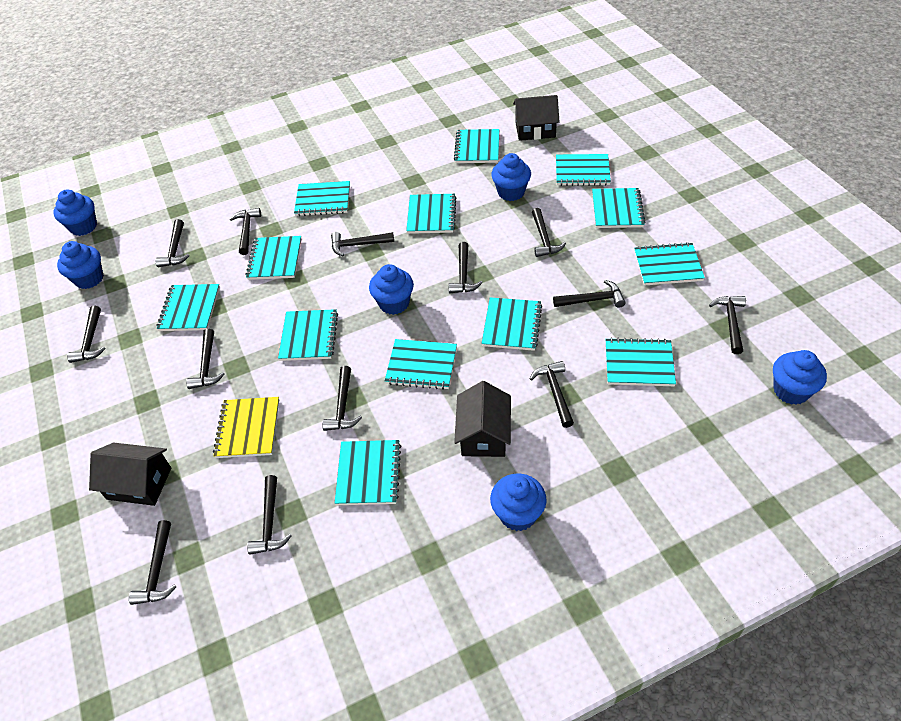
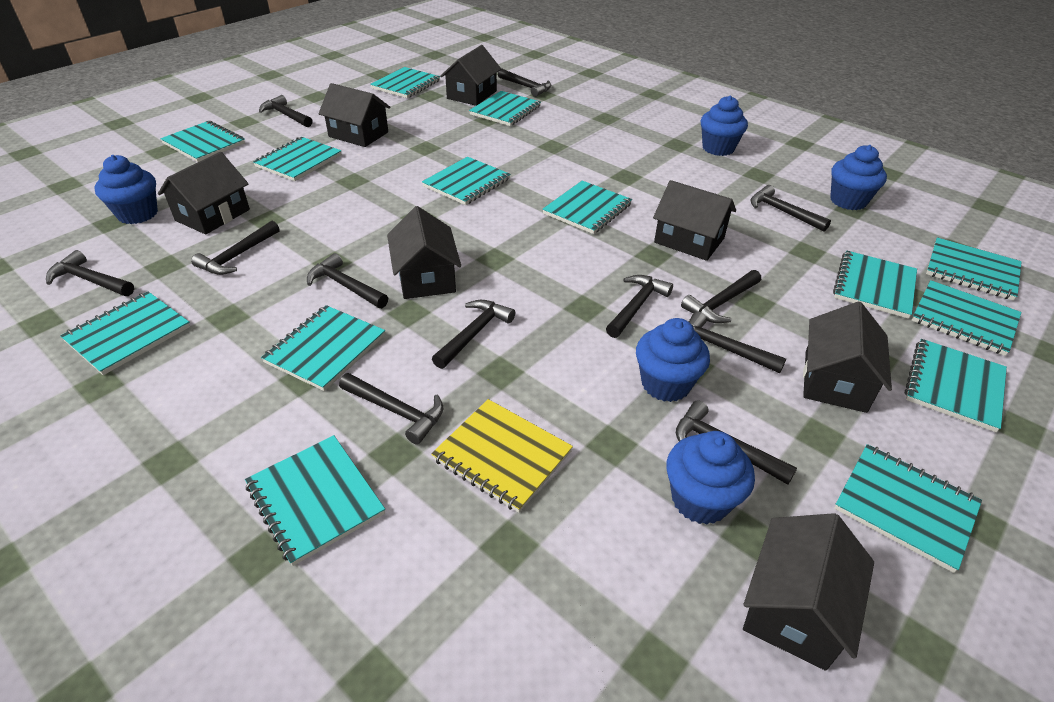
black hammer: 13 -> 12
black house: 3 -> 7
blue cupcake: 6 -> 5
turquoise notebook: 13 -> 14

